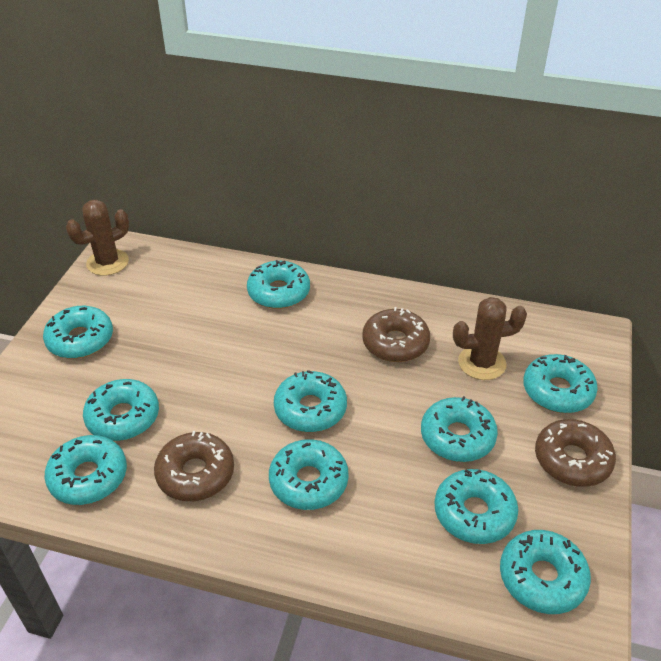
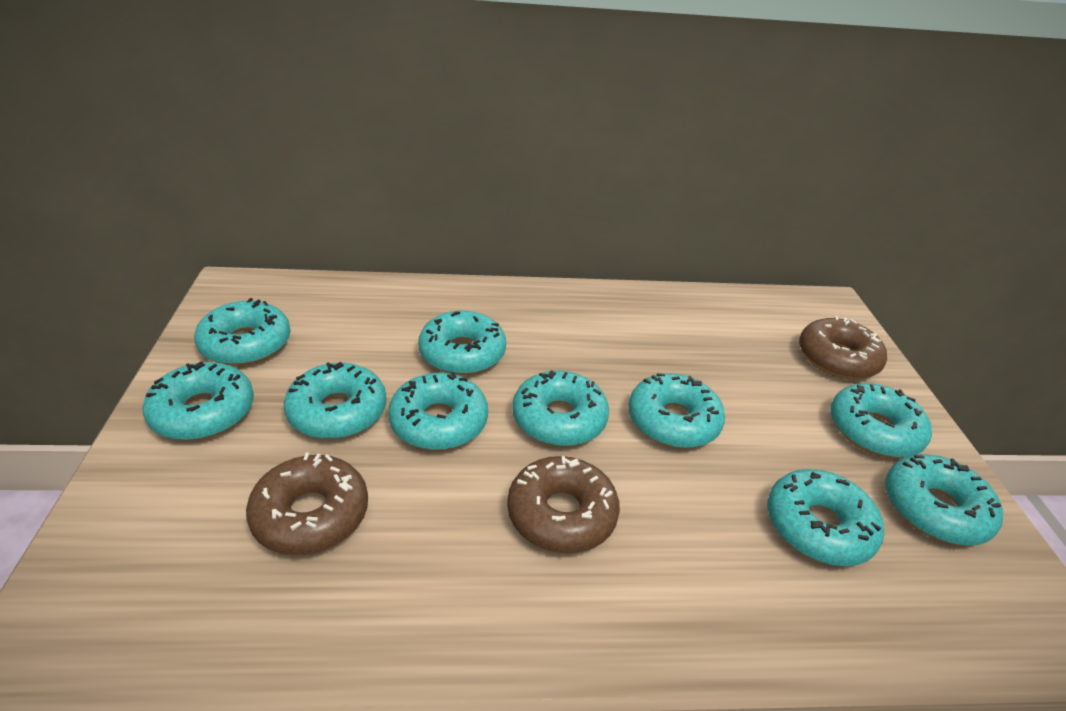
brown cactus: 2 -> 0

